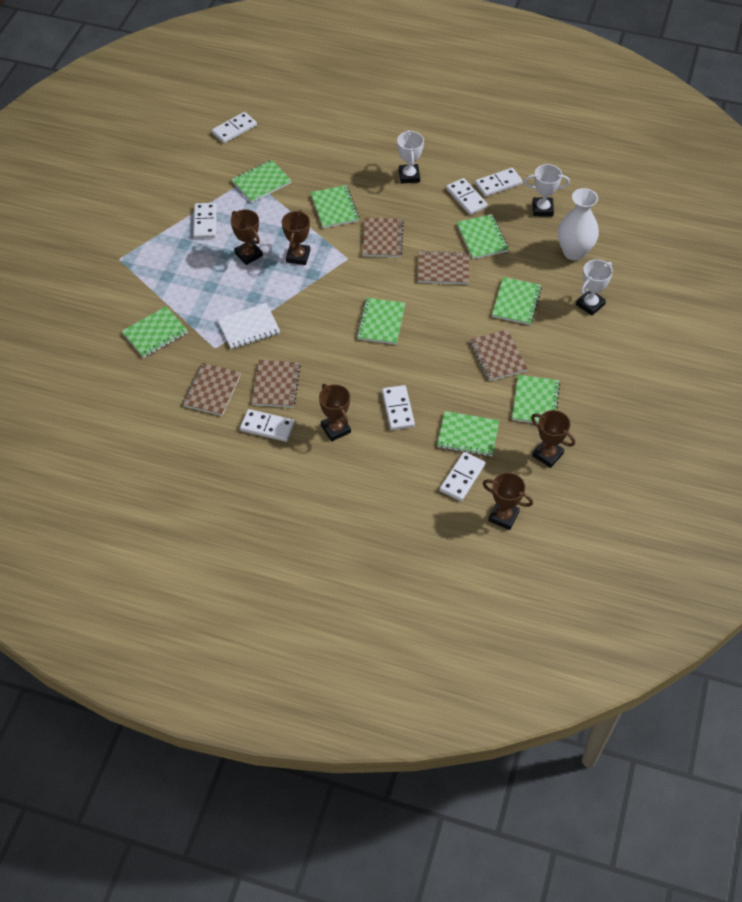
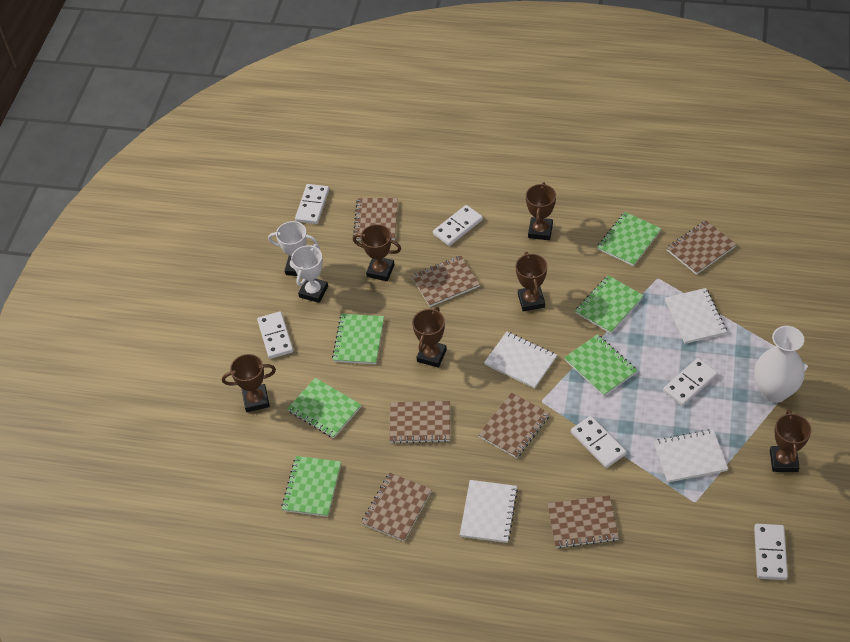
brown notebook: 5 -> 7
brown trophy: 5 -> 6
green notebook: 8 -> 6
white domino: 7 -> 6
white notebook: 1 -> 4
white trophy: 3 -> 2

